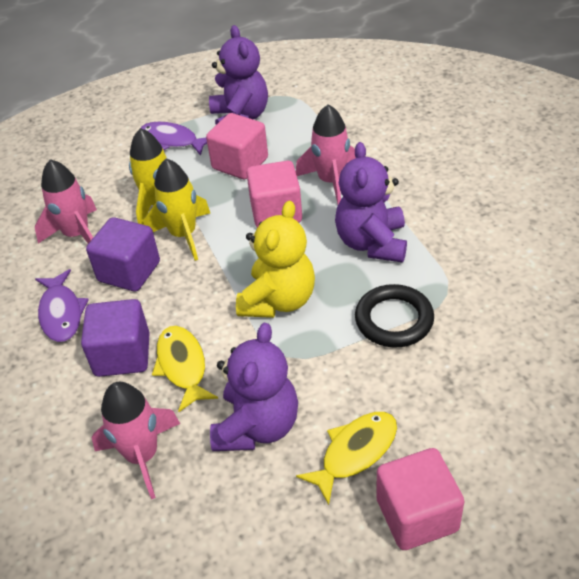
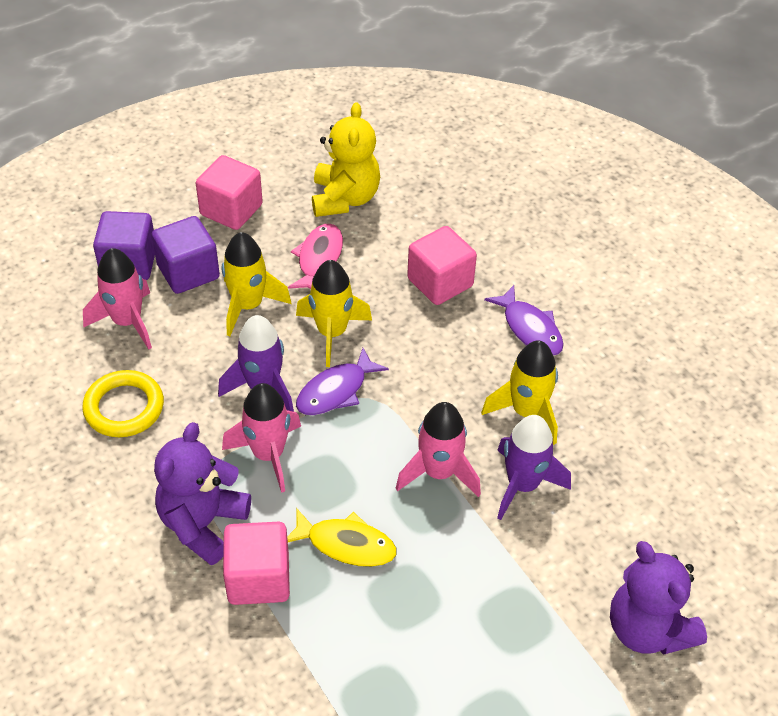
black ring: 1 -> 0
pink fish: 0 -> 1
purple rocket: 0 -> 2
purple teddy bear: 3 -> 2
yellow fish: 2 -> 1
yellow ring: 0 -> 1
yellow rocket: 2 -> 3

